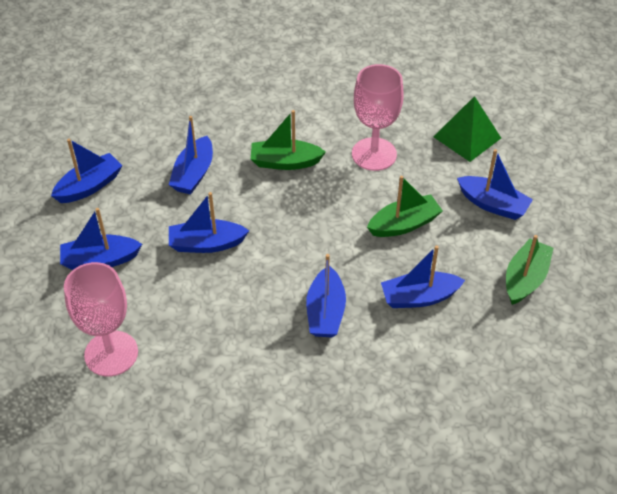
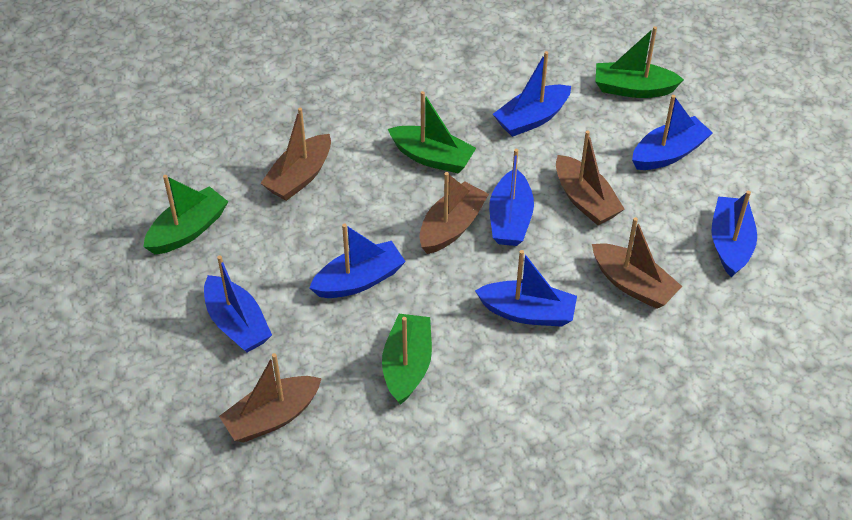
brown boat: 0 -> 5
green boat: 3 -> 4
green pyramid: 1 -> 0
pink goblet: 2 -> 0

